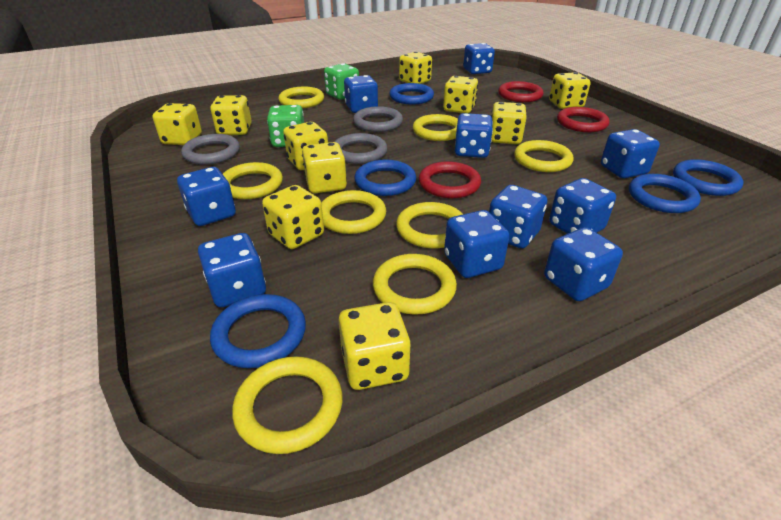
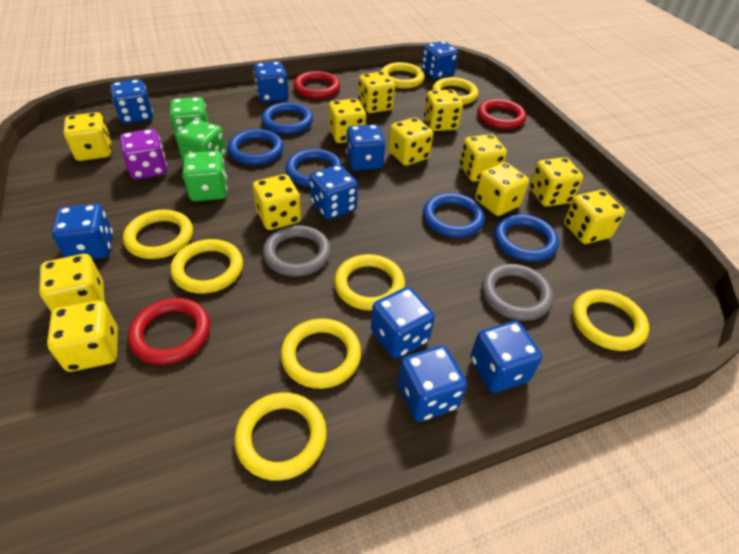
blue dice: 10 -> 9
green dice: 2 -> 3
grey ring: 3 -> 2
purple dice: 0 -> 1
yellow dice: 10 -> 12

